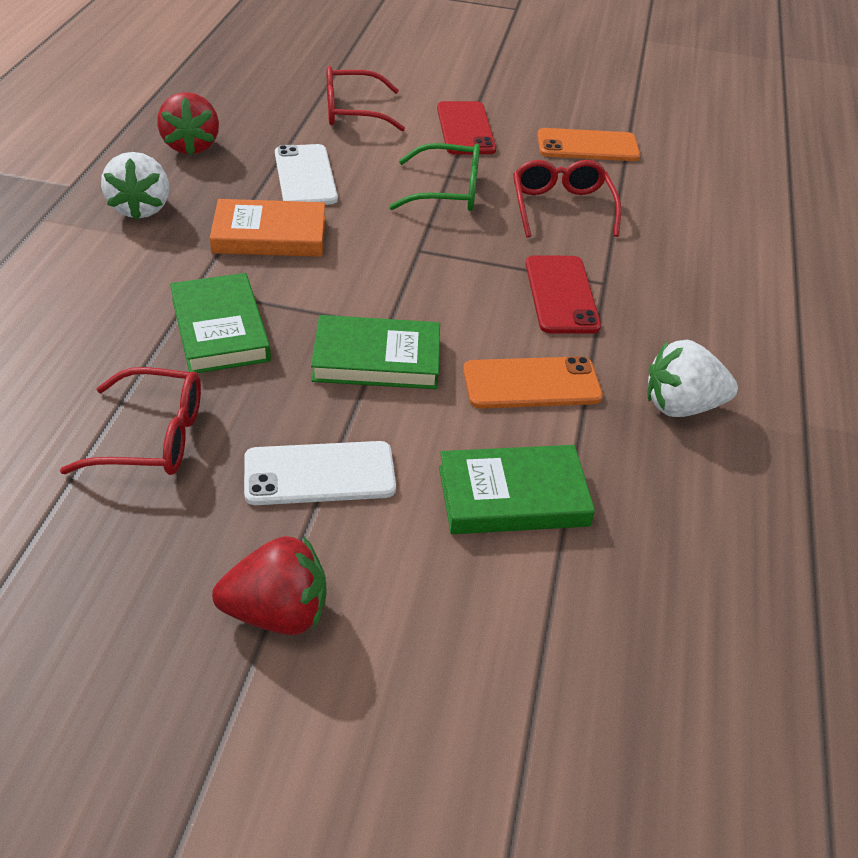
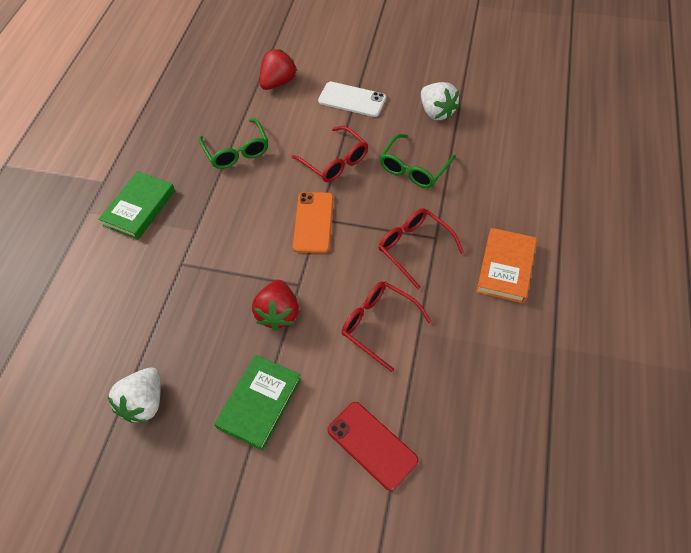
green book: 3 -> 2
green glasses: 1 -> 2
orange phone: 2 -> 1
red phone: 2 -> 1
white phone: 2 -> 1

